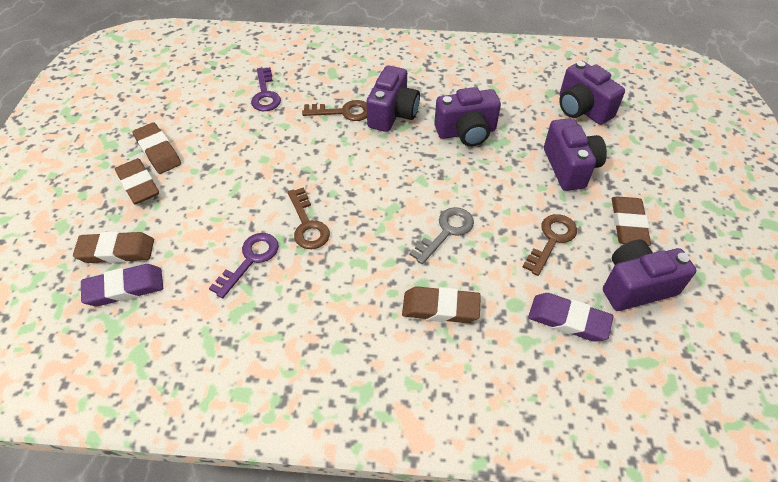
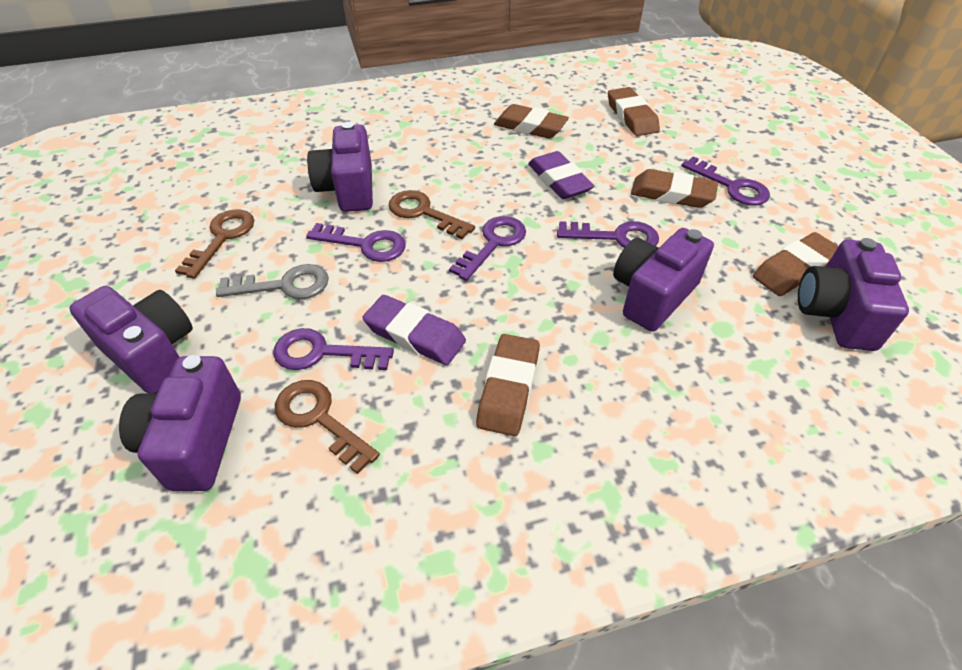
purple key: 2 -> 5

